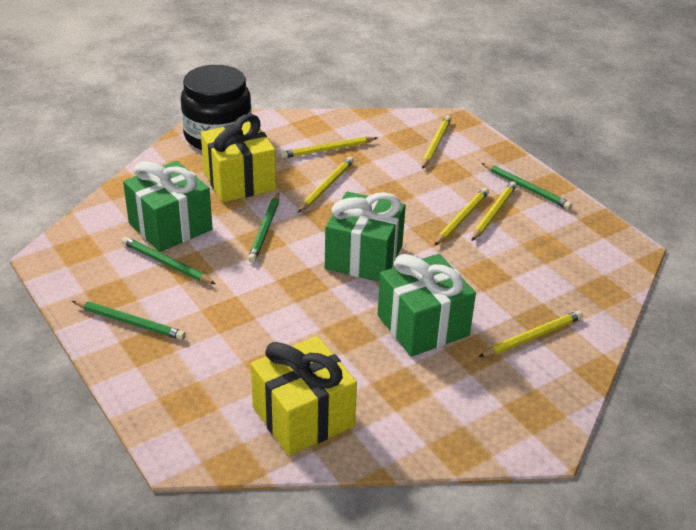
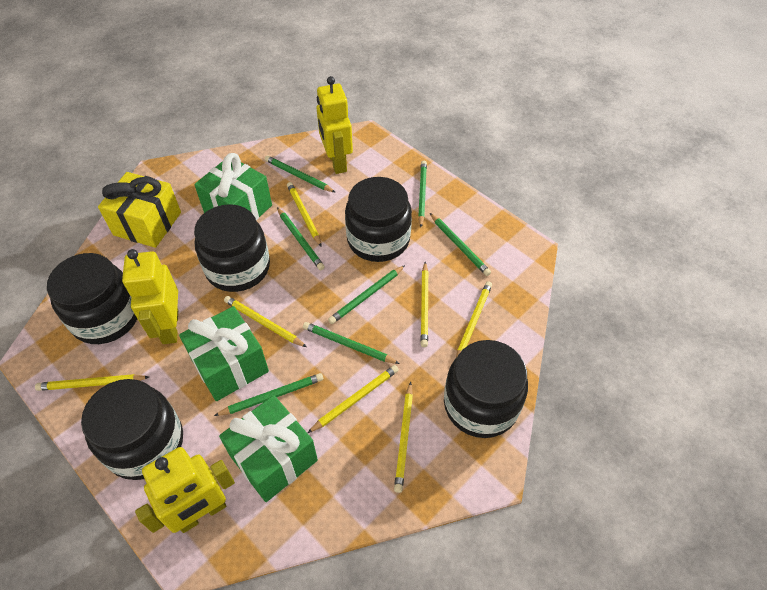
black jar: 1 -> 5
green pencil: 4 -> 7
yellow gift: 2 -> 1
yellow pencil: 6 -> 7
yellow robot: 0 -> 3

